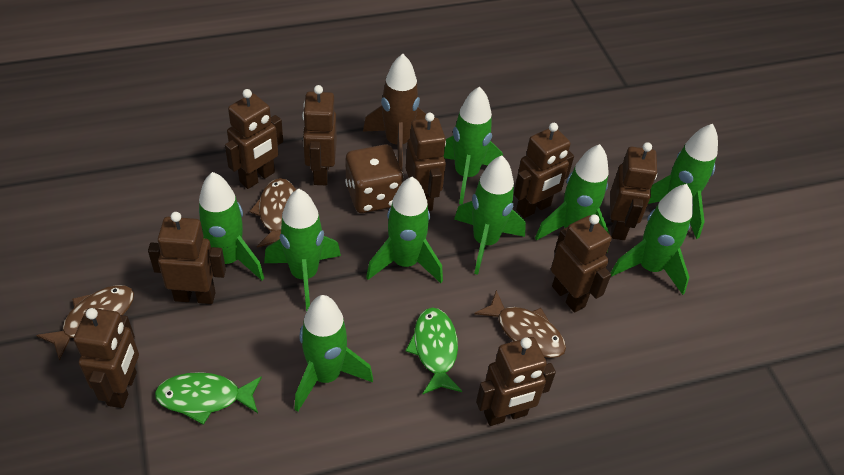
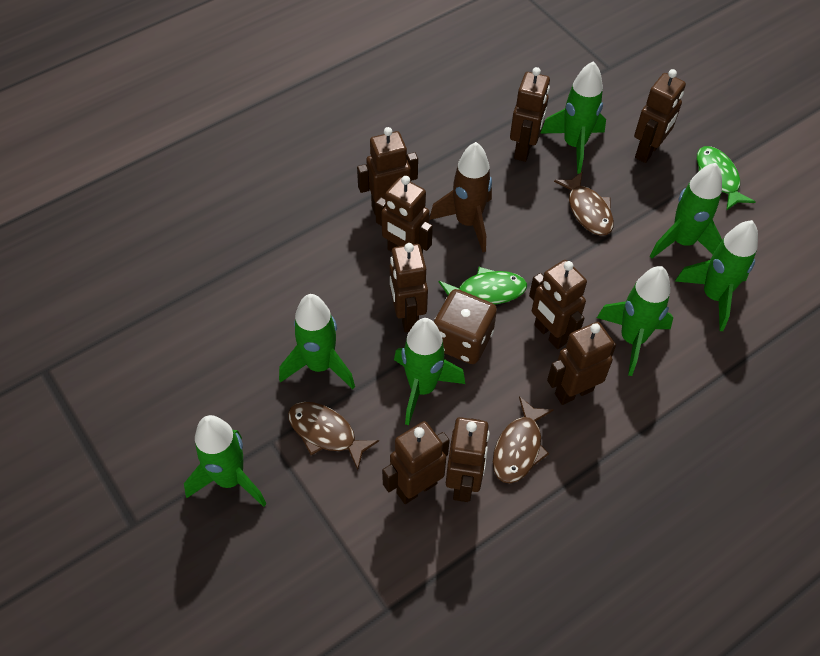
green rocket: 9 -> 7

